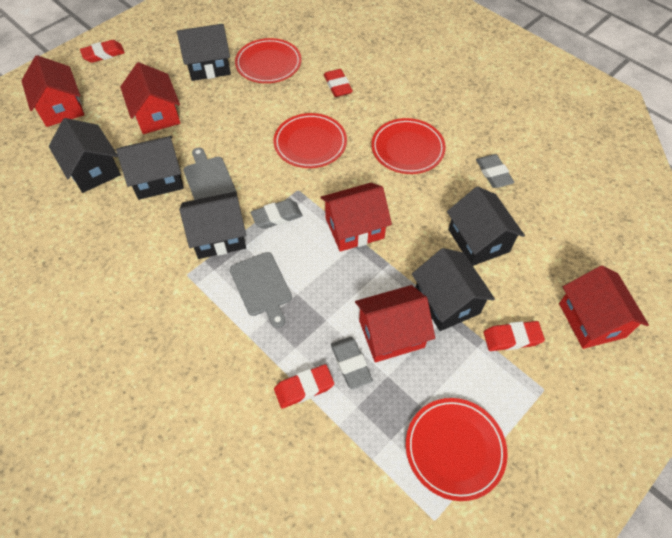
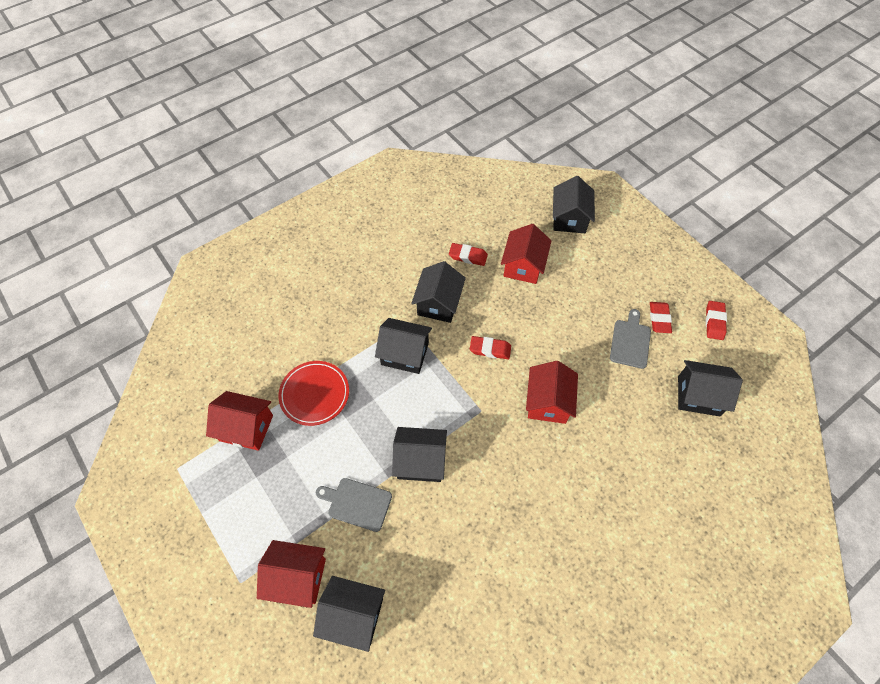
grey eraser: 3 -> 0
red house: 5 -> 4
red plate: 4 -> 1

